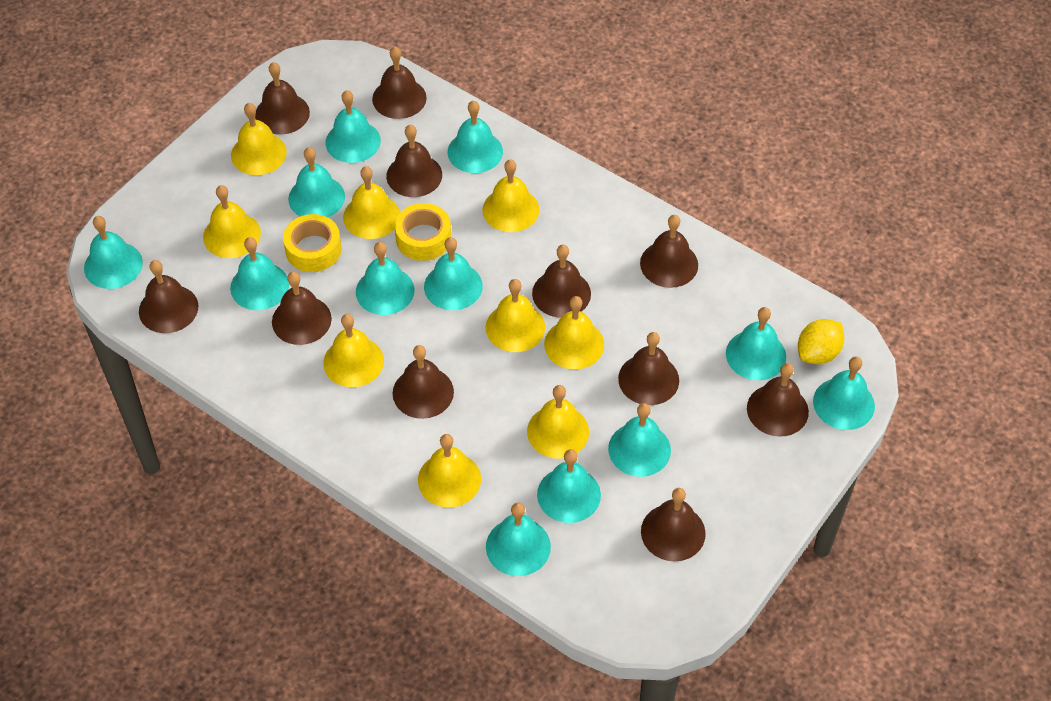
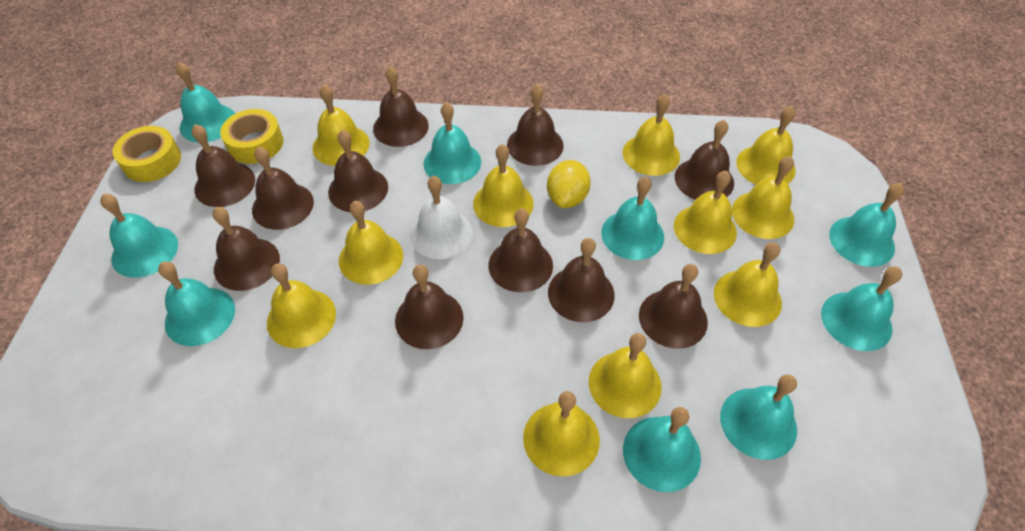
turquoise bell: 12 -> 9
white bell: 0 -> 1
yellow bell: 9 -> 11

